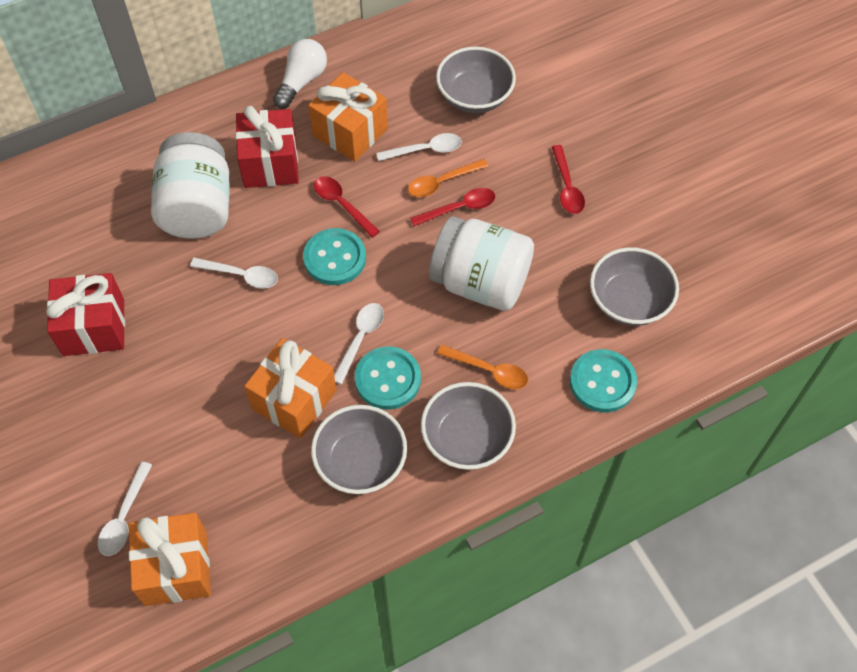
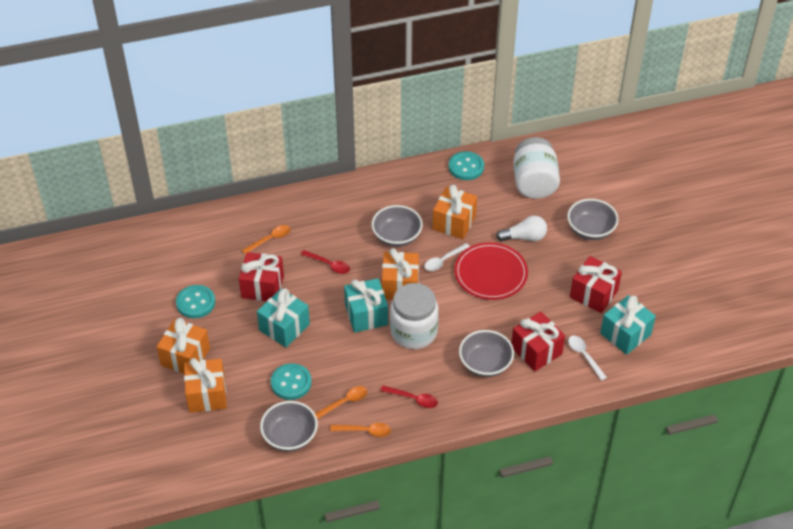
orange gift: 3 -> 4
orange spoon: 2 -> 3
red gift: 2 -> 3
red plate: 0 -> 1
red spoon: 3 -> 2
turquoise gift: 0 -> 3
white spoon: 4 -> 2

